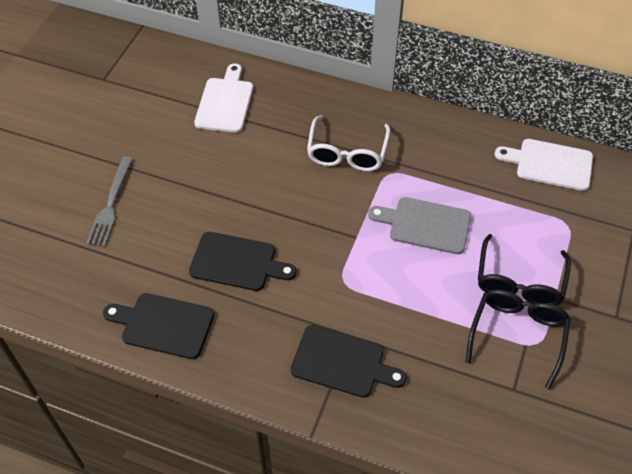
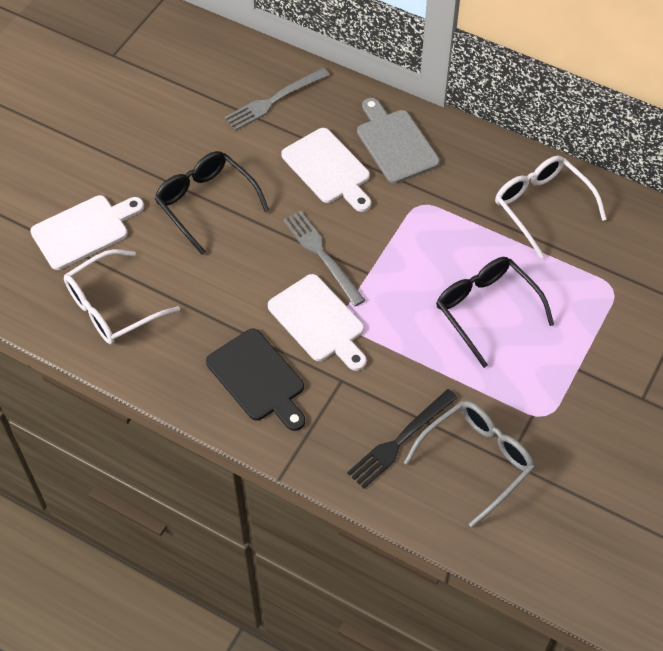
black cutting board: 3 -> 1
black fork: 0 -> 1
grey fork: 1 -> 2
grey glasses: 0 -> 1
white cutting board: 2 -> 3
white glasses: 1 -> 2

